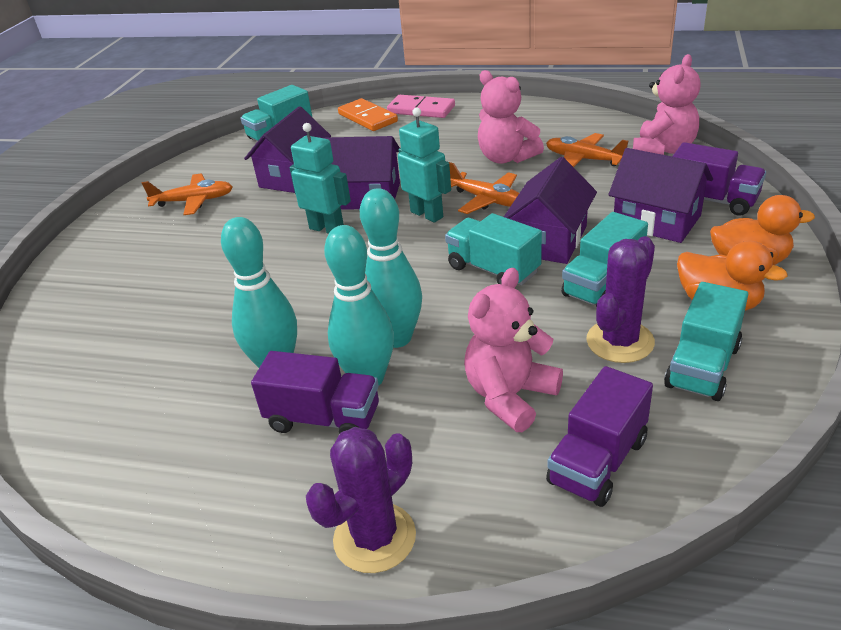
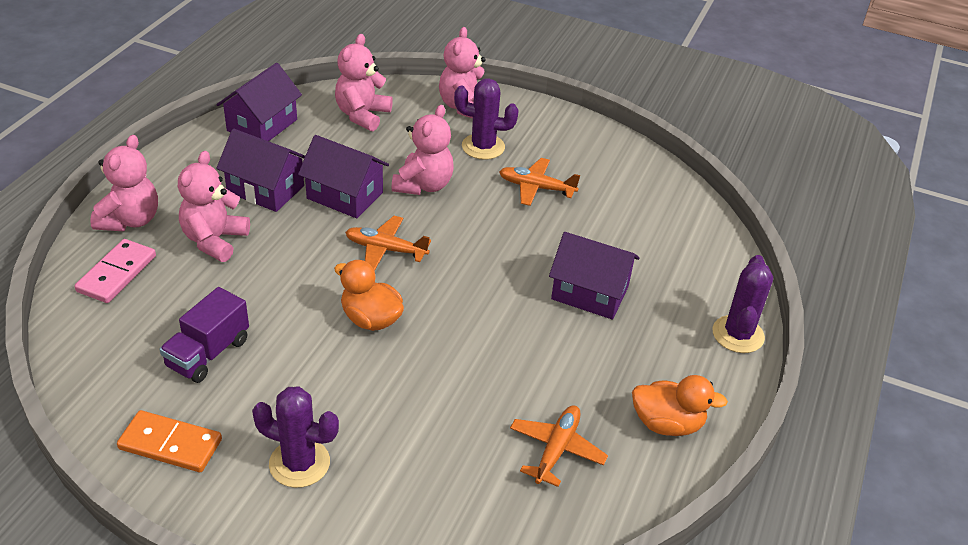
pink teddy bear: 3 -> 5
purple cactus: 2 -> 3
purple truck: 3 -> 1
turquoise bowling pin: 3 -> 0
turquoise robot: 2 -> 0
turquoise truck: 4 -> 0

